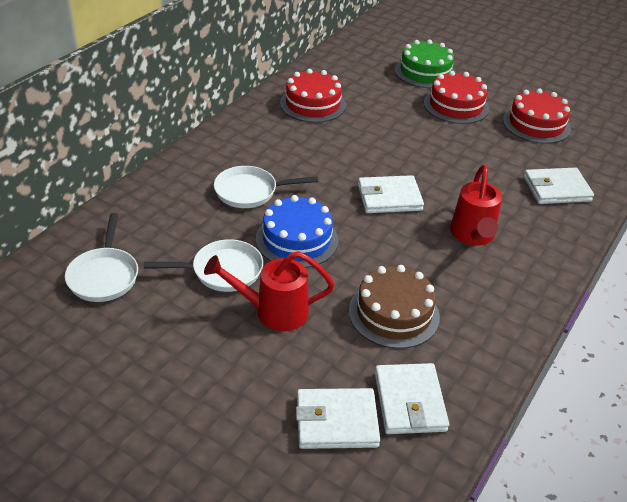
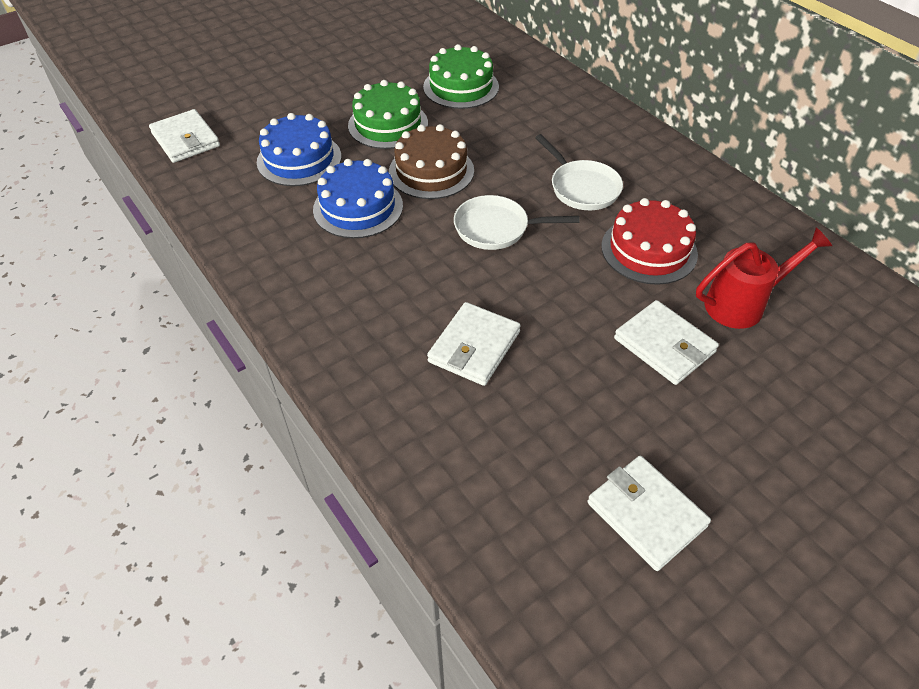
blue cake: 1 -> 2
green cake: 1 -> 2
red cake: 3 -> 1
red watering can: 2 -> 1
white pan: 3 -> 2

